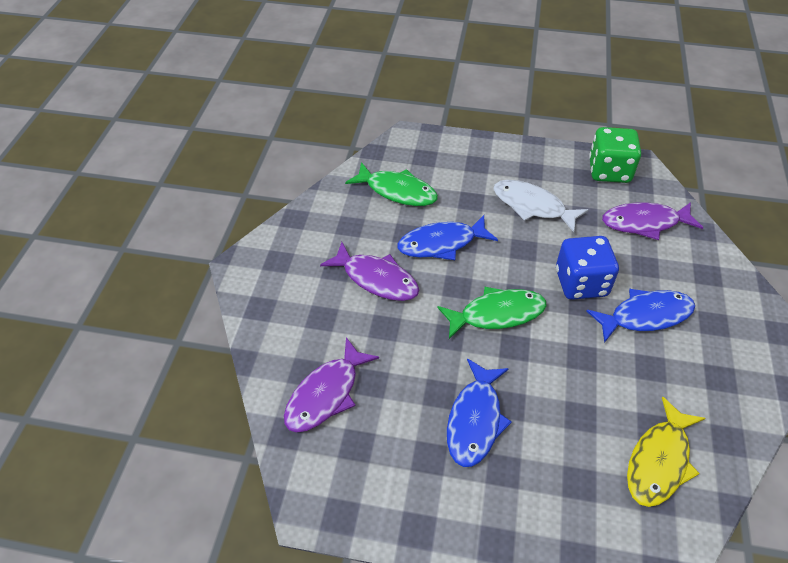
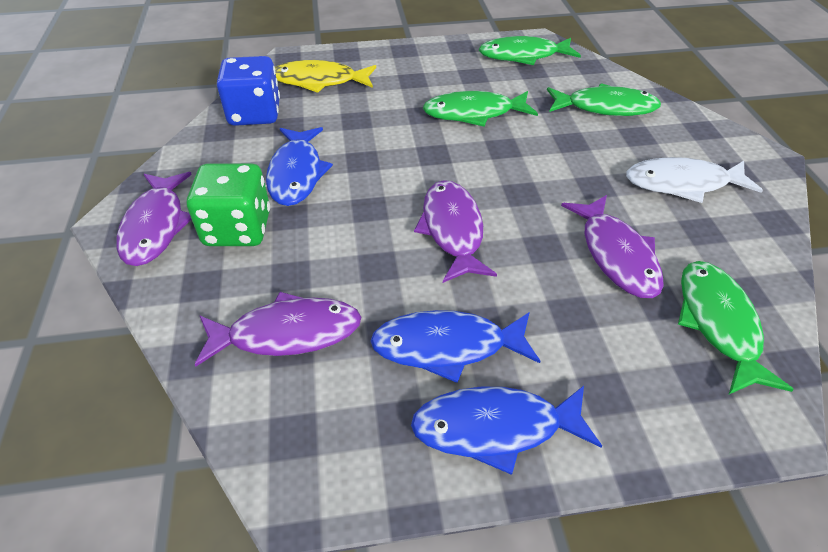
green fish: 2 -> 4
purple fish: 3 -> 4

